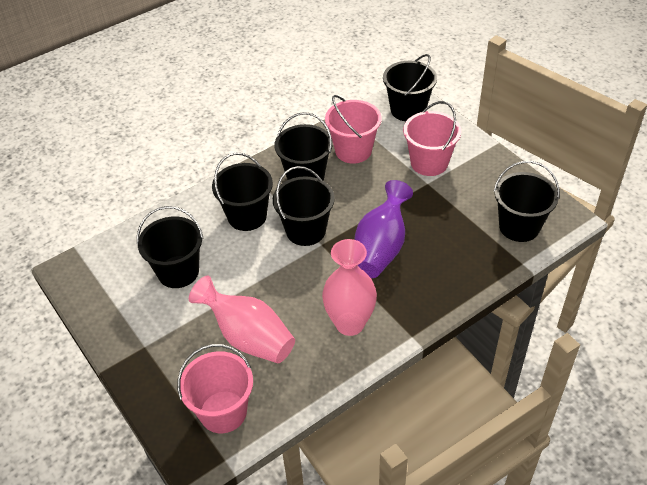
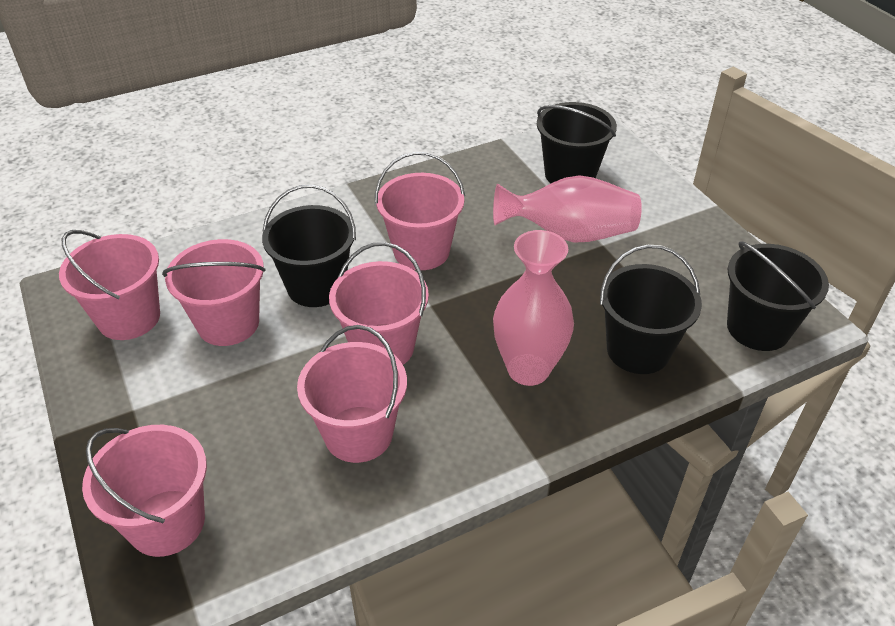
black bucket: 6 -> 4
pink bucket: 3 -> 6
purple vase: 1 -> 0

